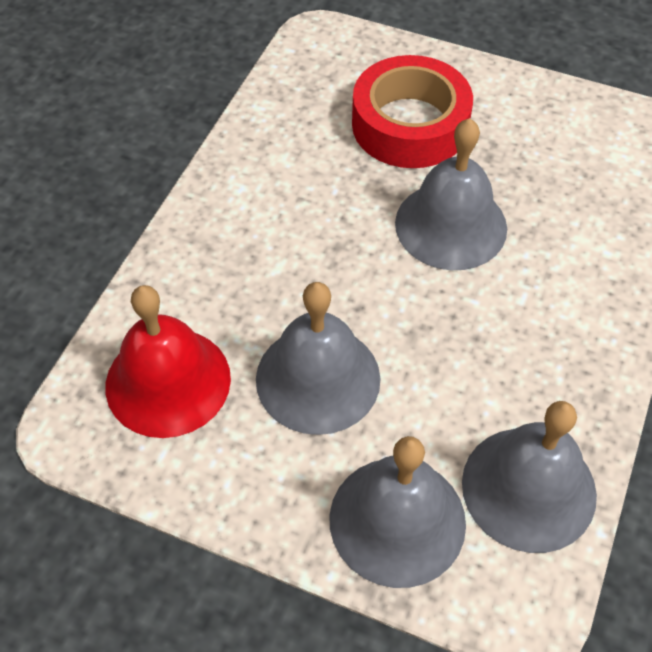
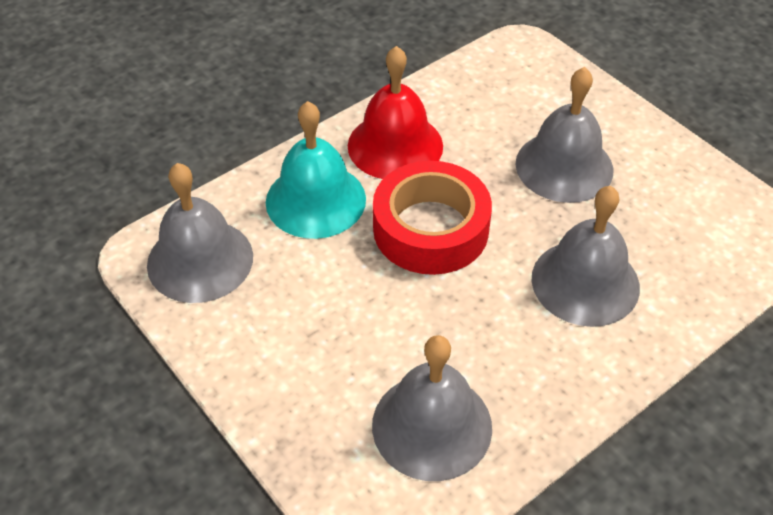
turquoise bell: 0 -> 1

